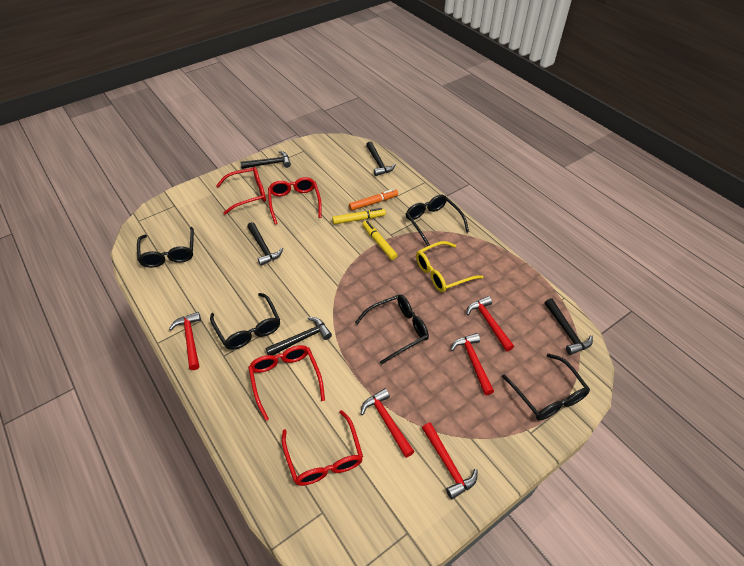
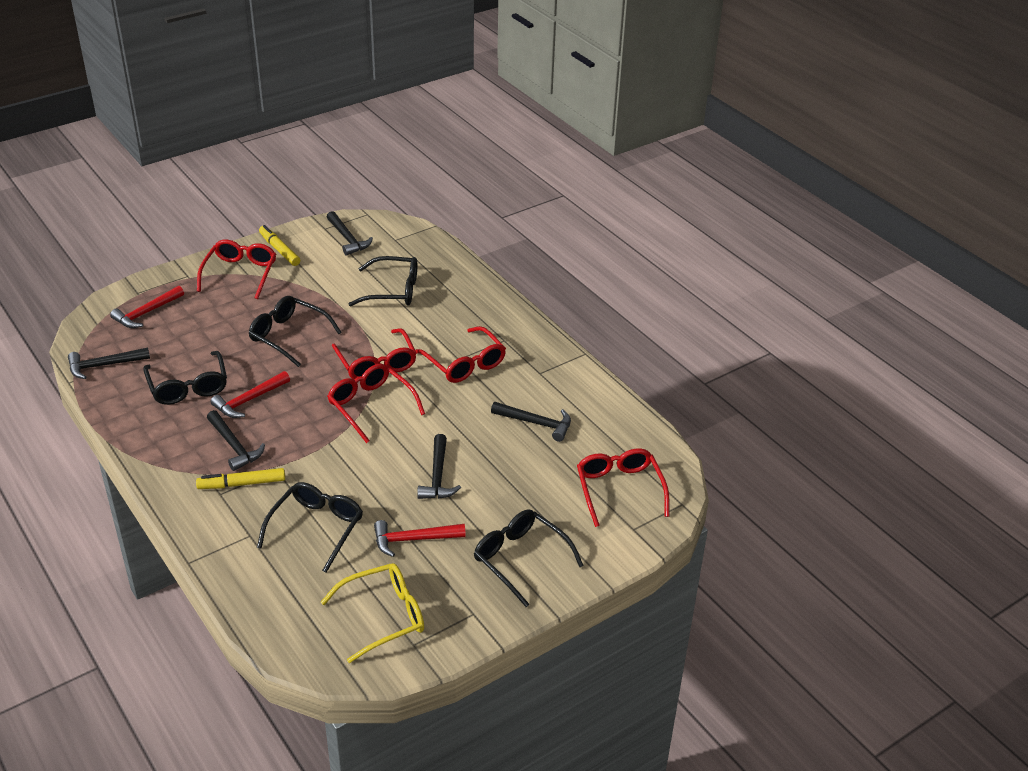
orange marker: 1 -> 0
red glasses: 4 -> 5
red hammer: 5 -> 3

